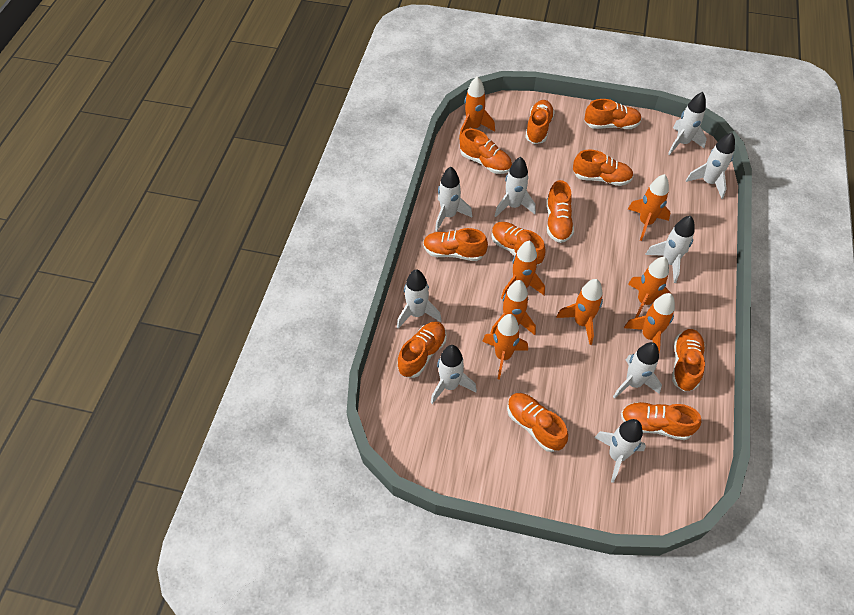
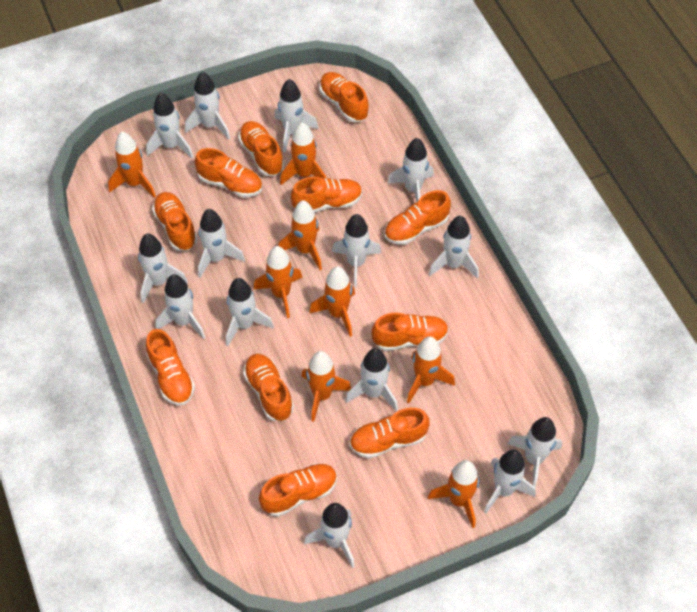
white rocket: 9 -> 14

